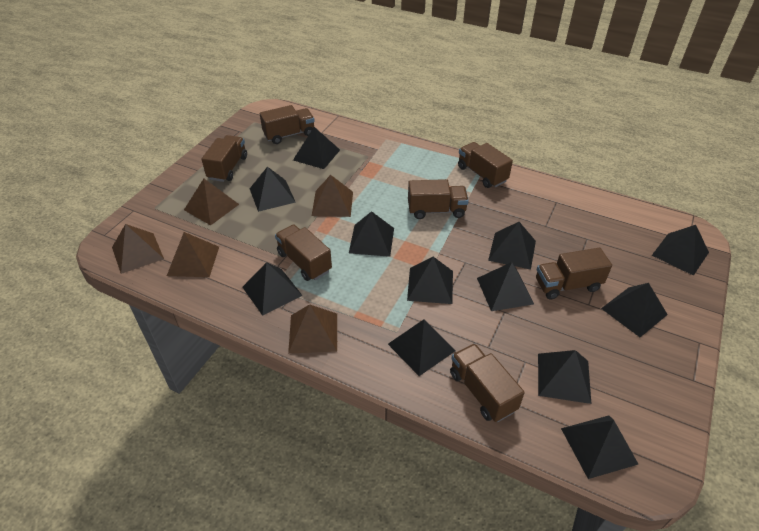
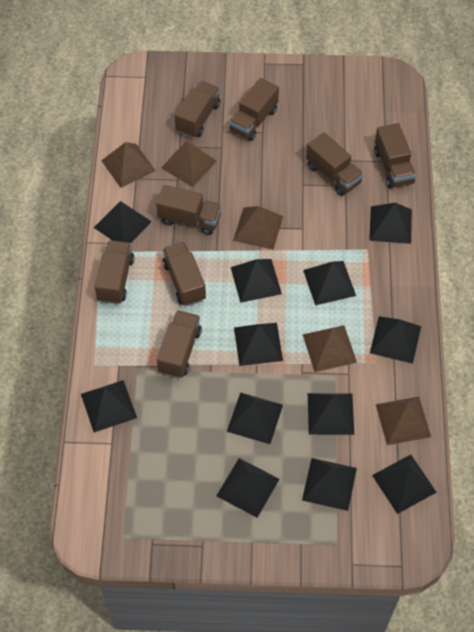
brown truck: 7 -> 8

